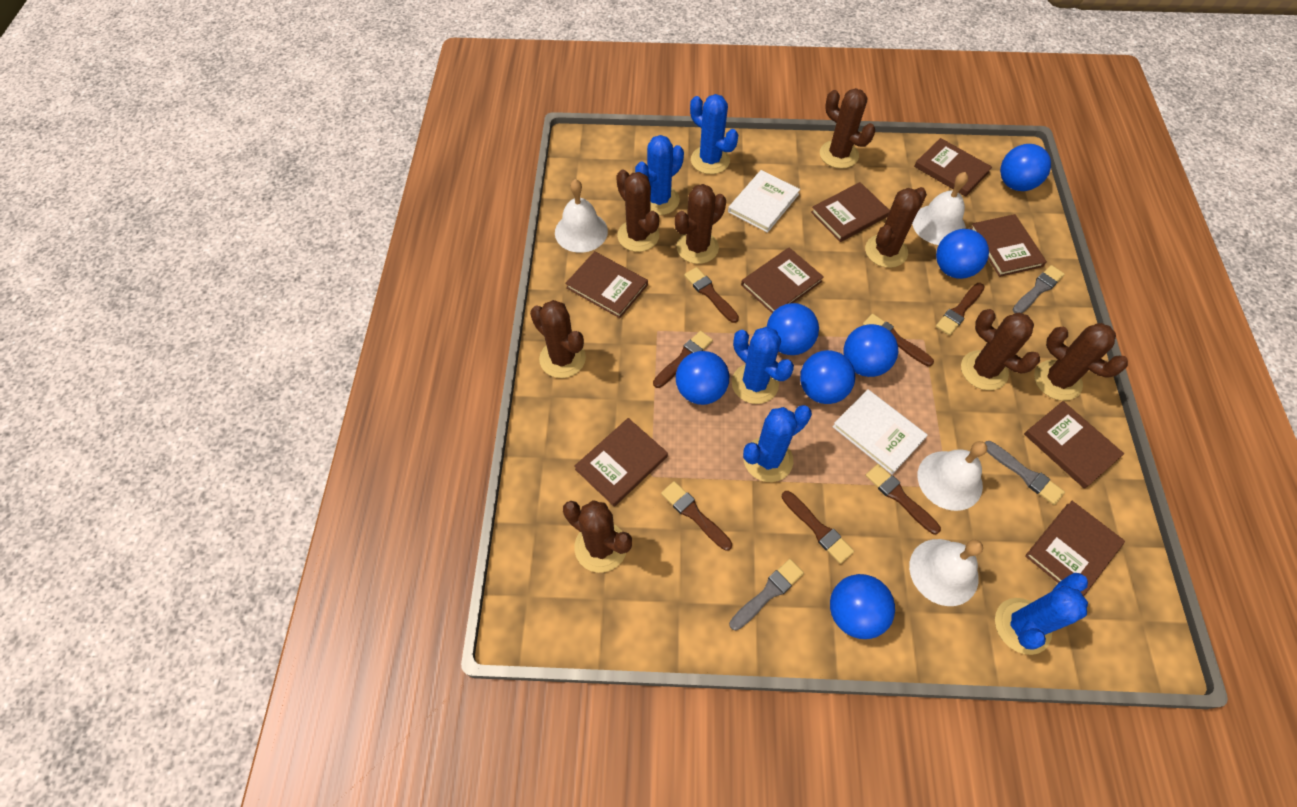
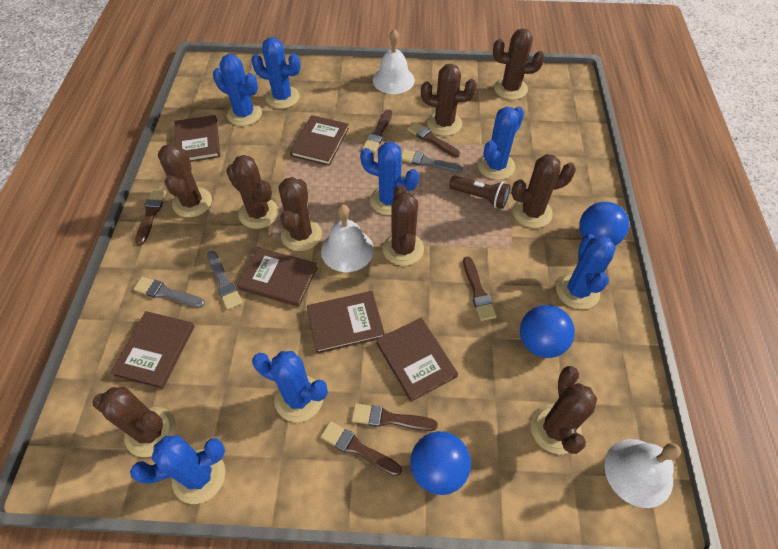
blue ball: 7 -> 3
blue cactus: 5 -> 7
brown book: 8 -> 6
brown brush: 7 -> 6
brown cactus: 8 -> 9
brown flashlight: 0 -> 1
white bell: 4 -> 3
white book: 2 -> 0

